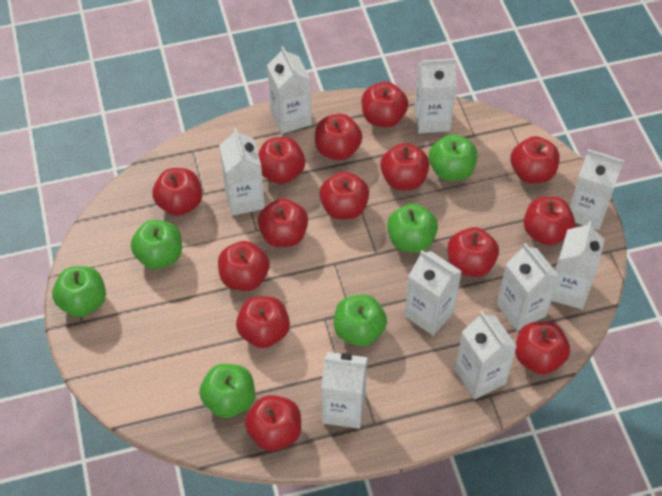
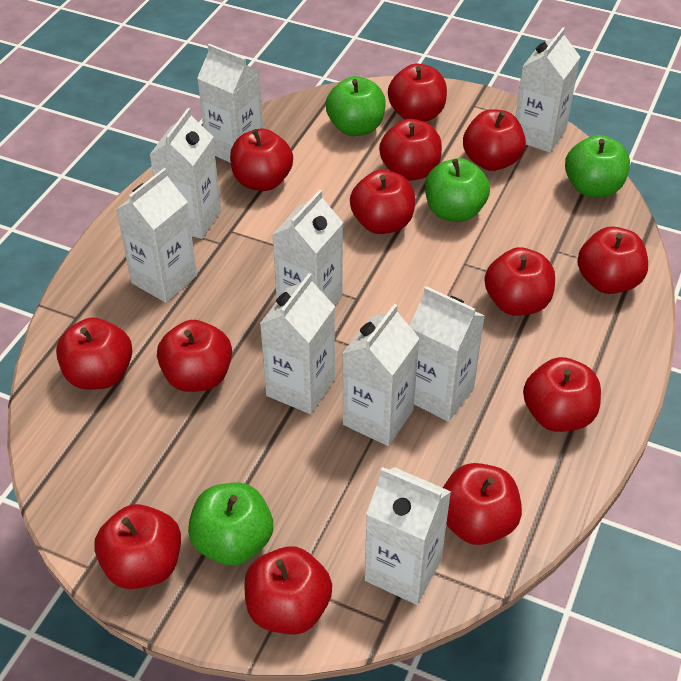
green apple: 6 -> 4
red apple: 14 -> 13

